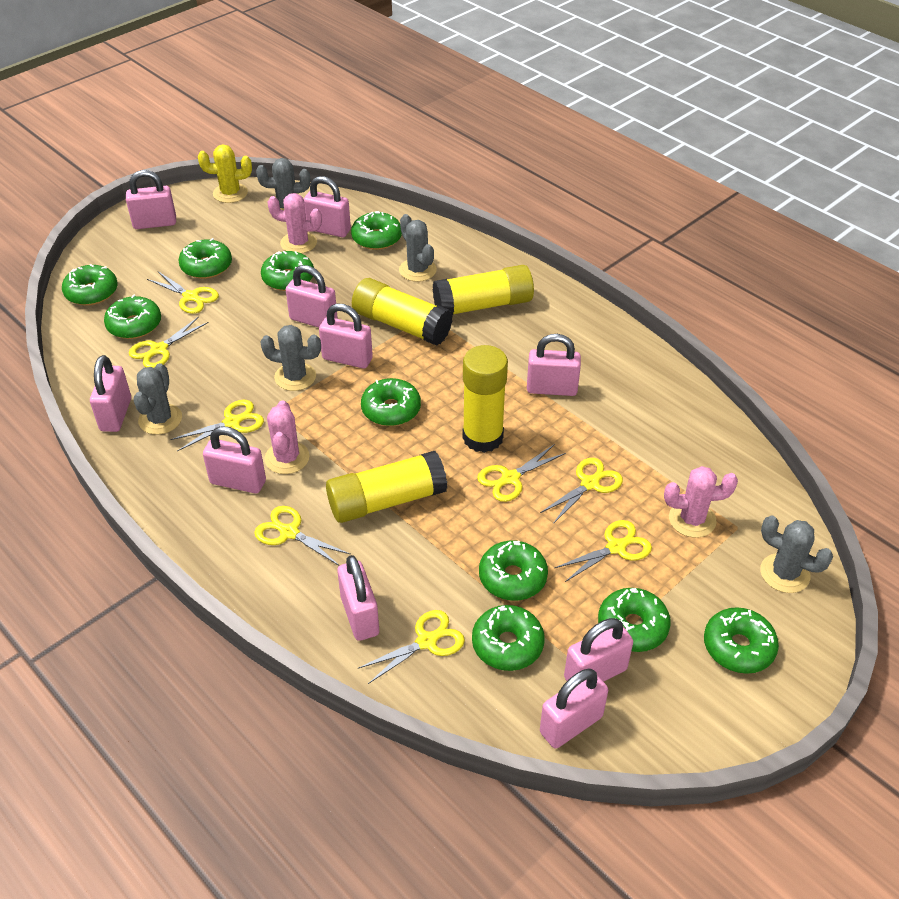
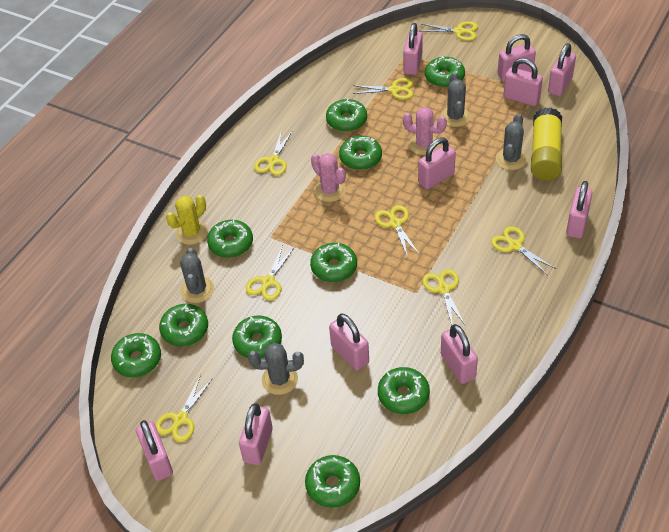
grey cactus: 5 -> 4
pink cactus: 3 -> 2
yellow glue stick: 4 -> 1

